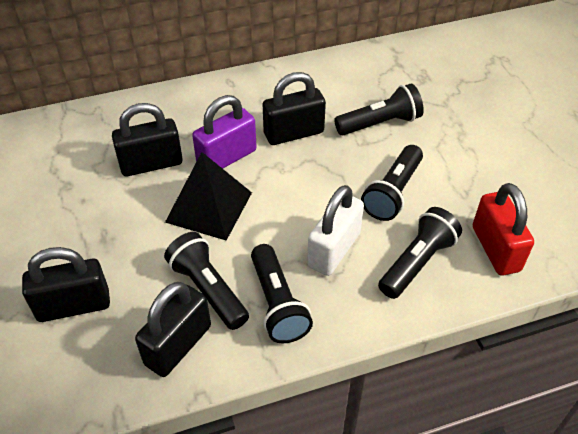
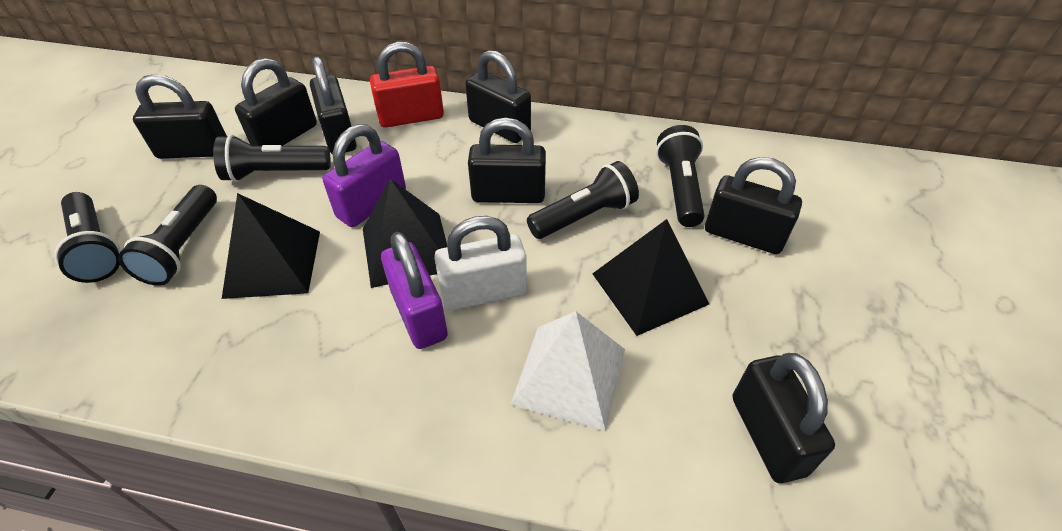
black padlock: 4 -> 7
black pyramid: 1 -> 3
purple padlock: 1 -> 2
white pyramid: 0 -> 1

